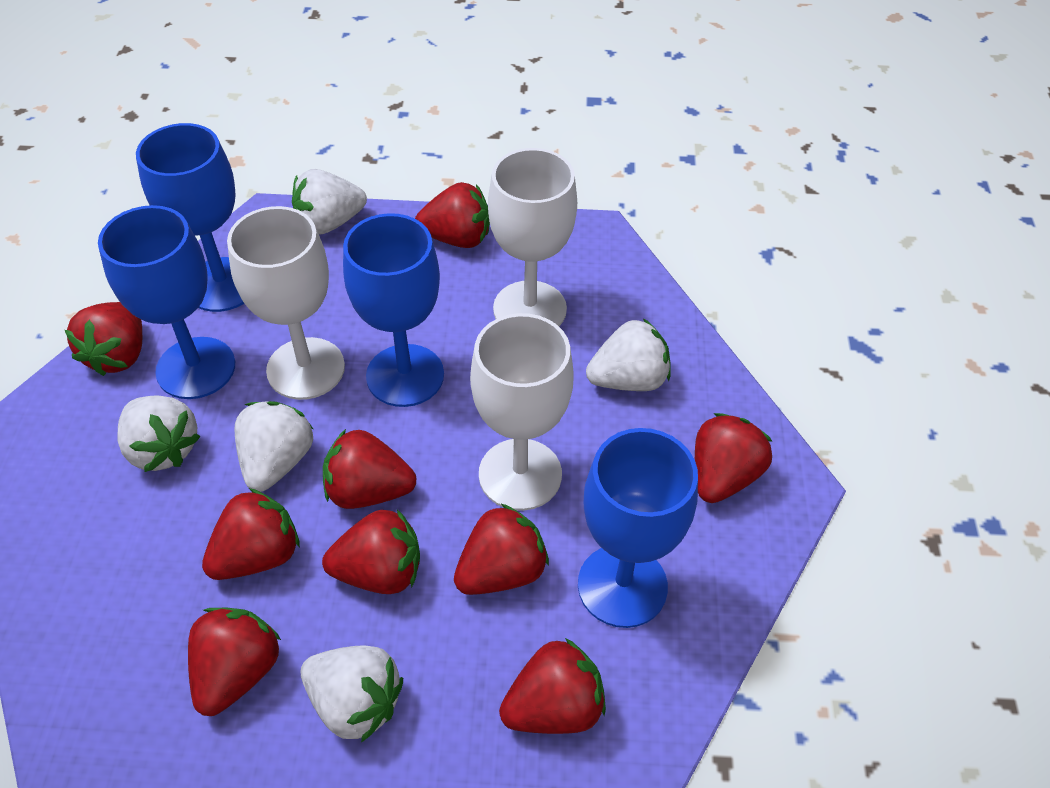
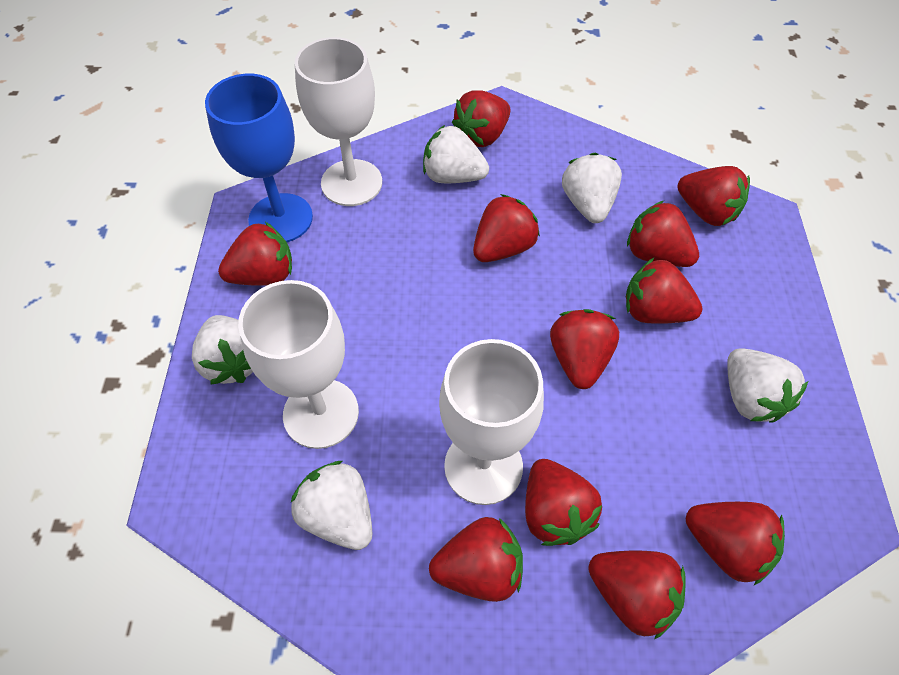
blue goblet: 4 -> 1
red strawberry: 9 -> 11

